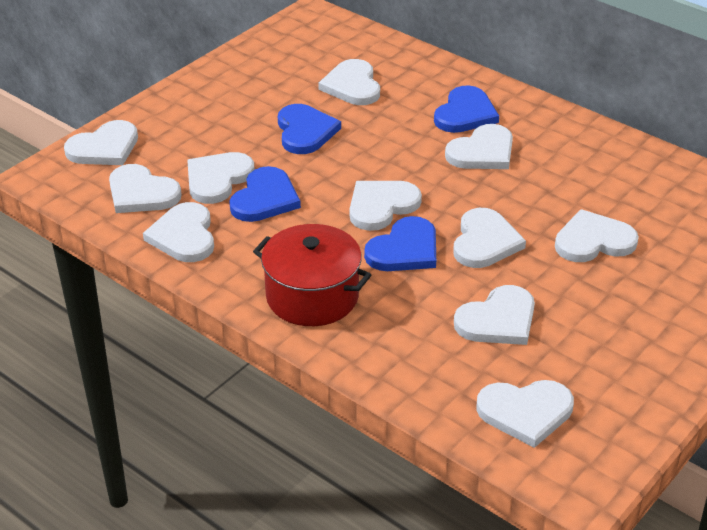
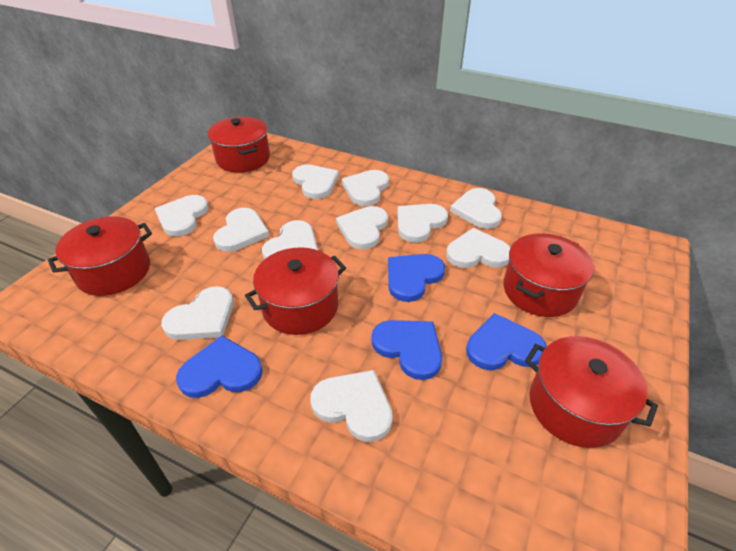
red pot: 1 -> 5

